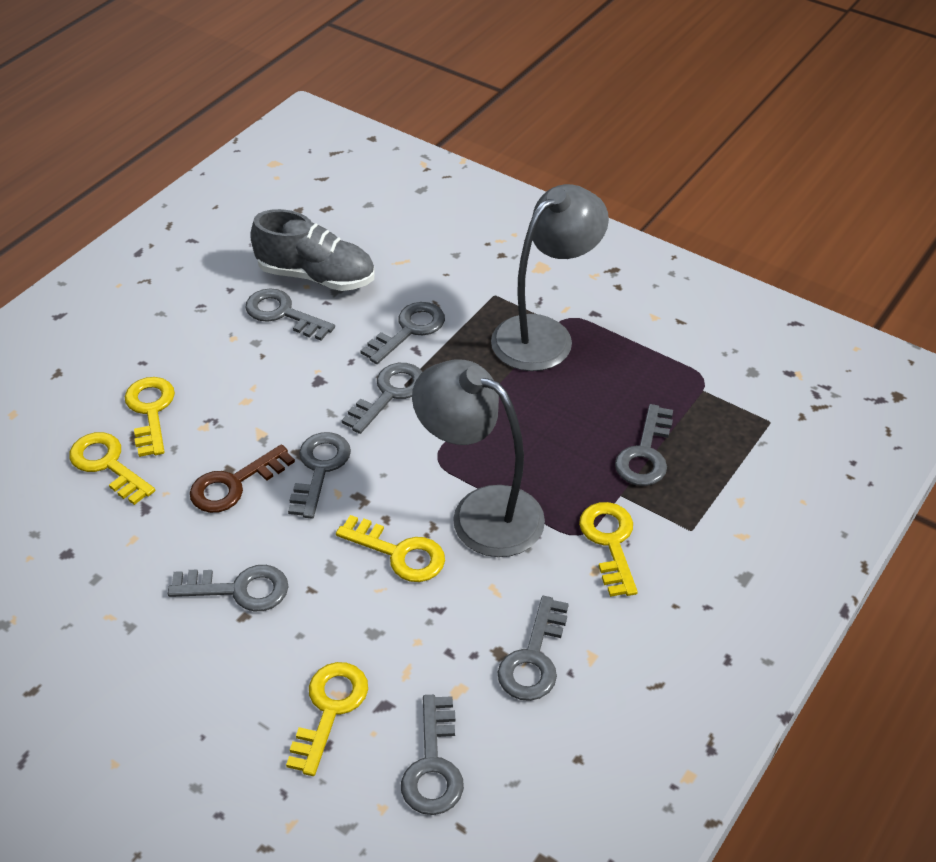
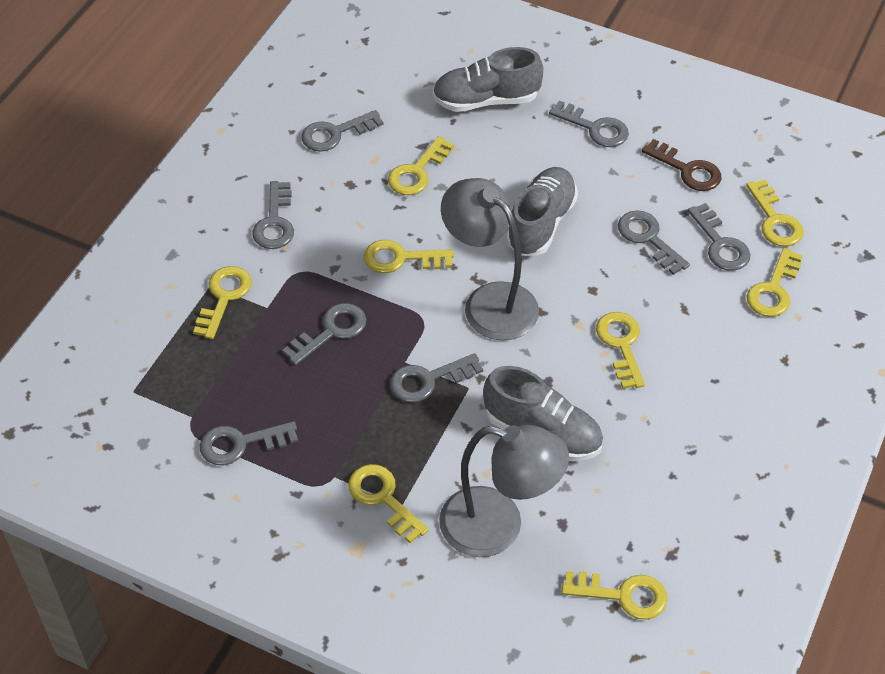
grey shoe: 1 -> 3
yellow key: 5 -> 8

